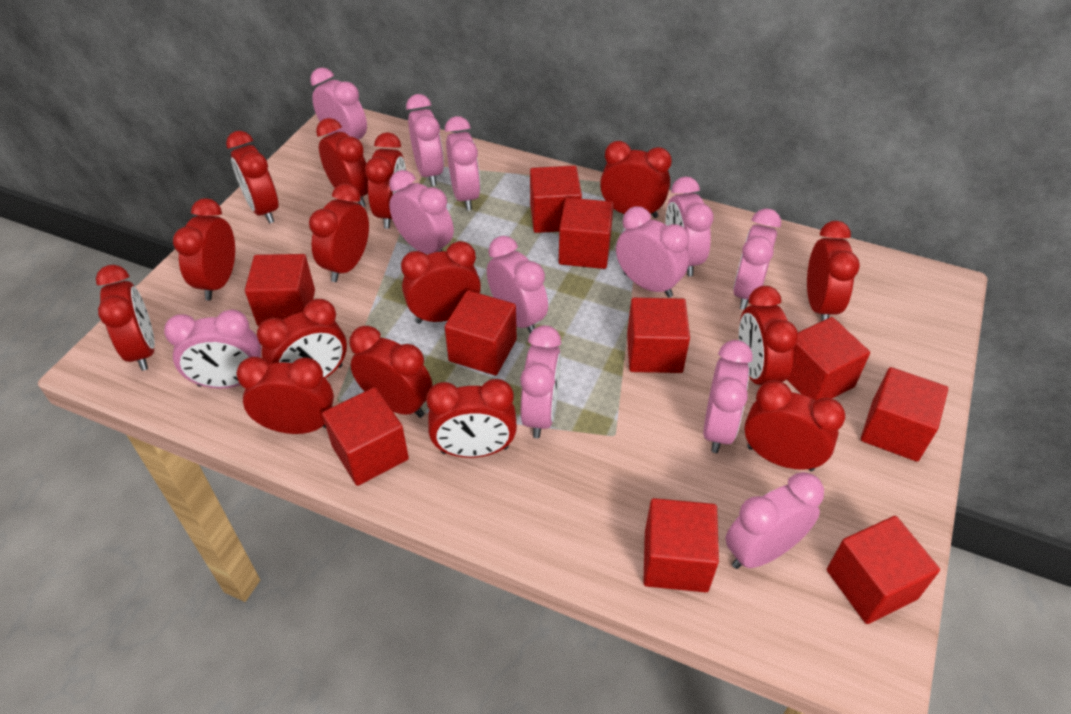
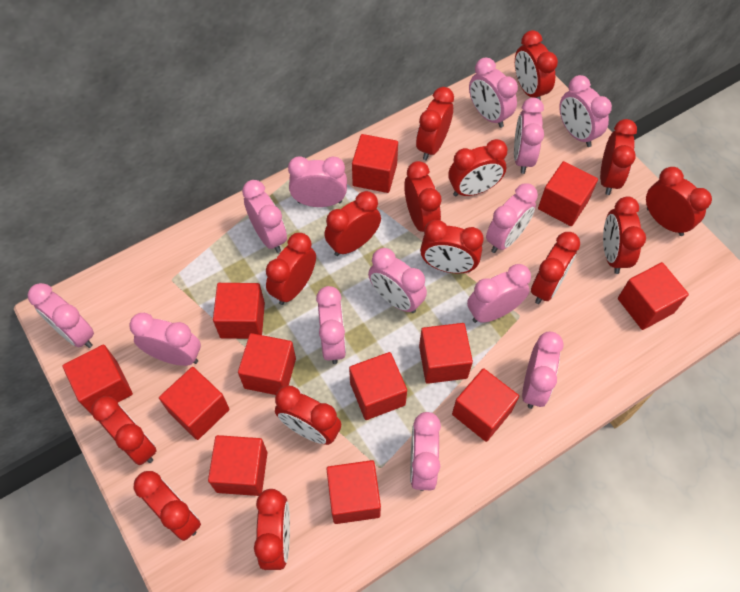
pink clock: 12 -> 13
red cube: 10 -> 12

